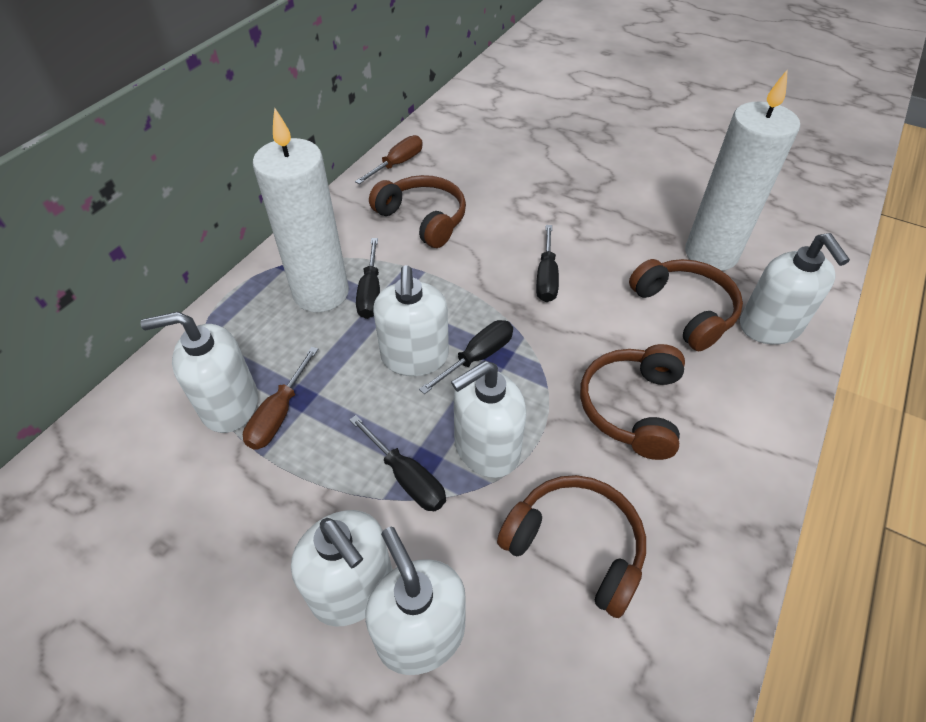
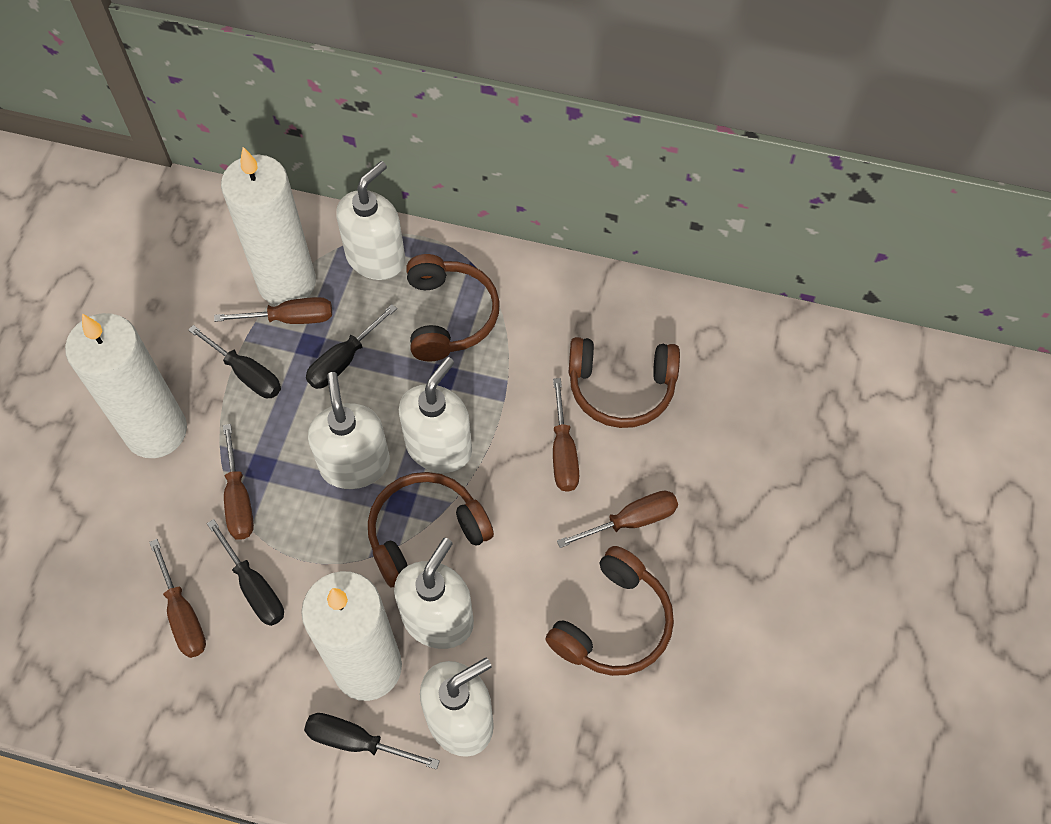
brown screwdriver: 2 -> 5
white candle: 2 -> 3
white soap dispenser: 6 -> 5

